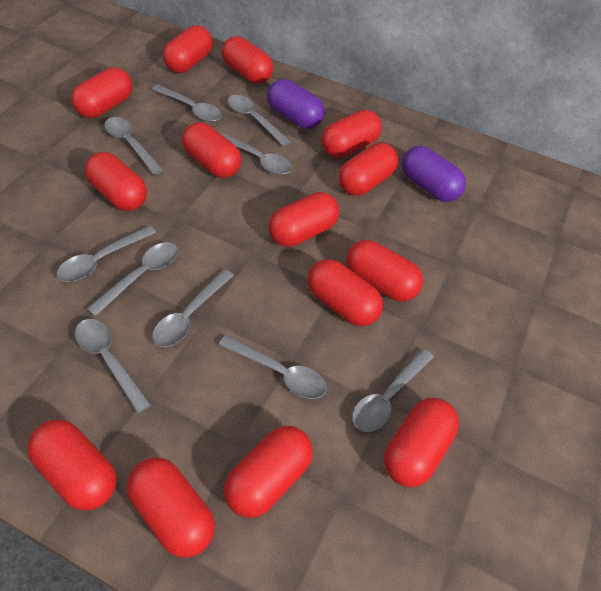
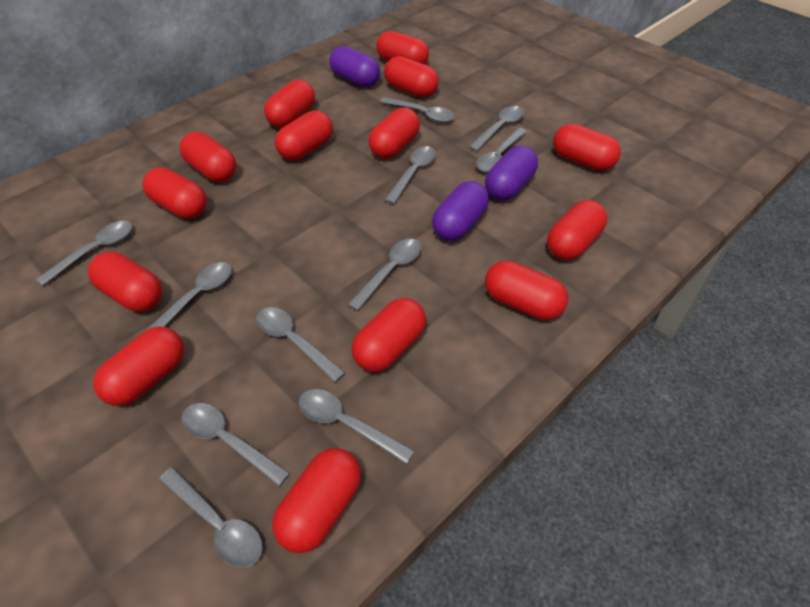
grey spoon: 10 -> 11
purple capsule: 2 -> 3

